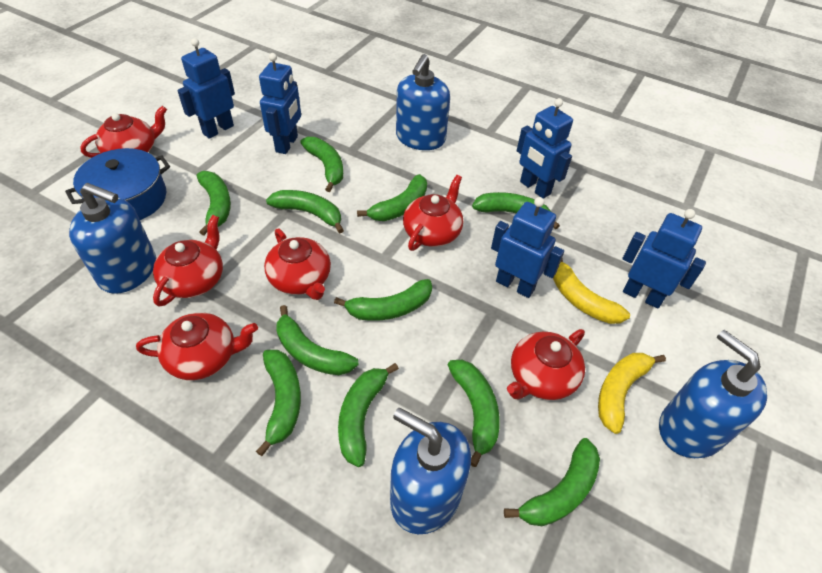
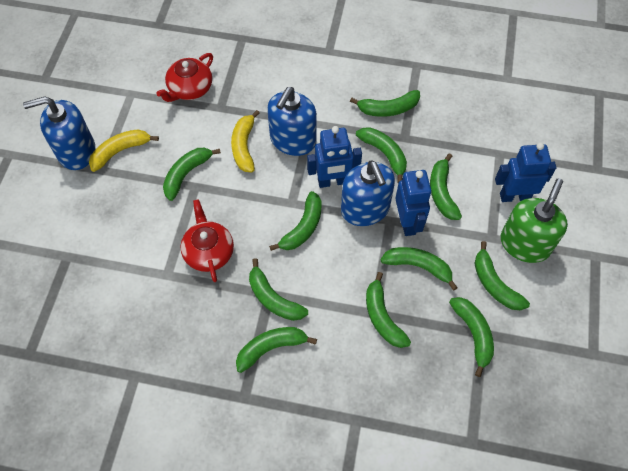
blue pot: 1 -> 0
blue robot: 5 -> 3
blue soap dispenser: 4 -> 3
green soap dispenser: 0 -> 1
red teapot: 6 -> 2

